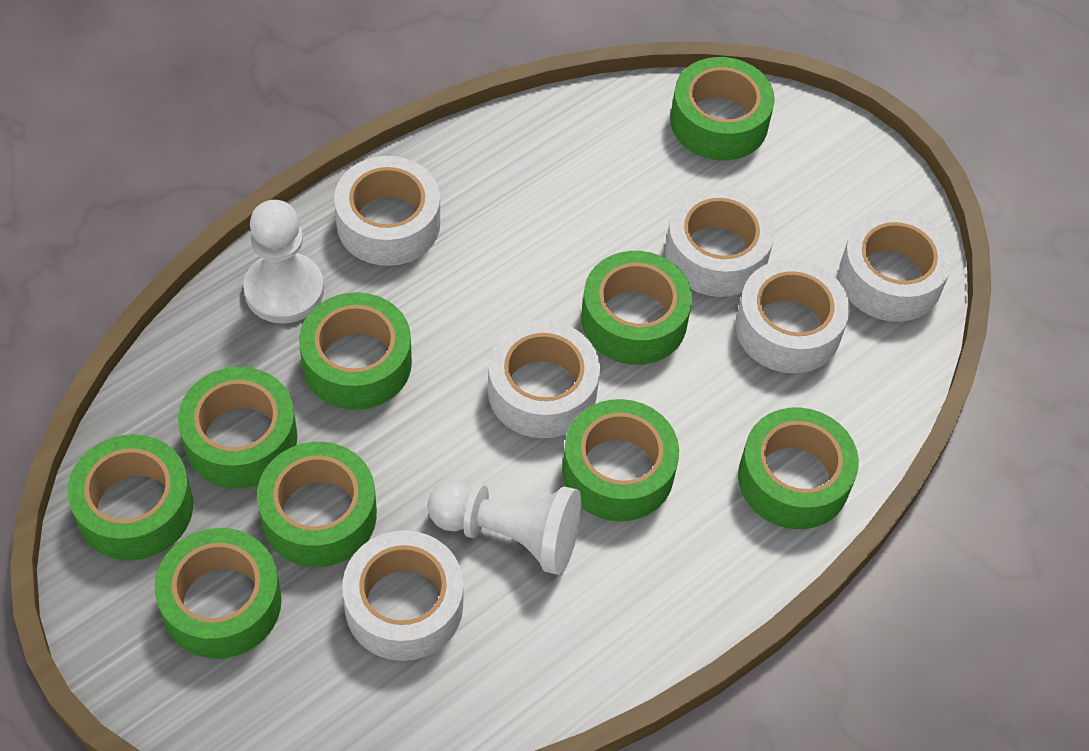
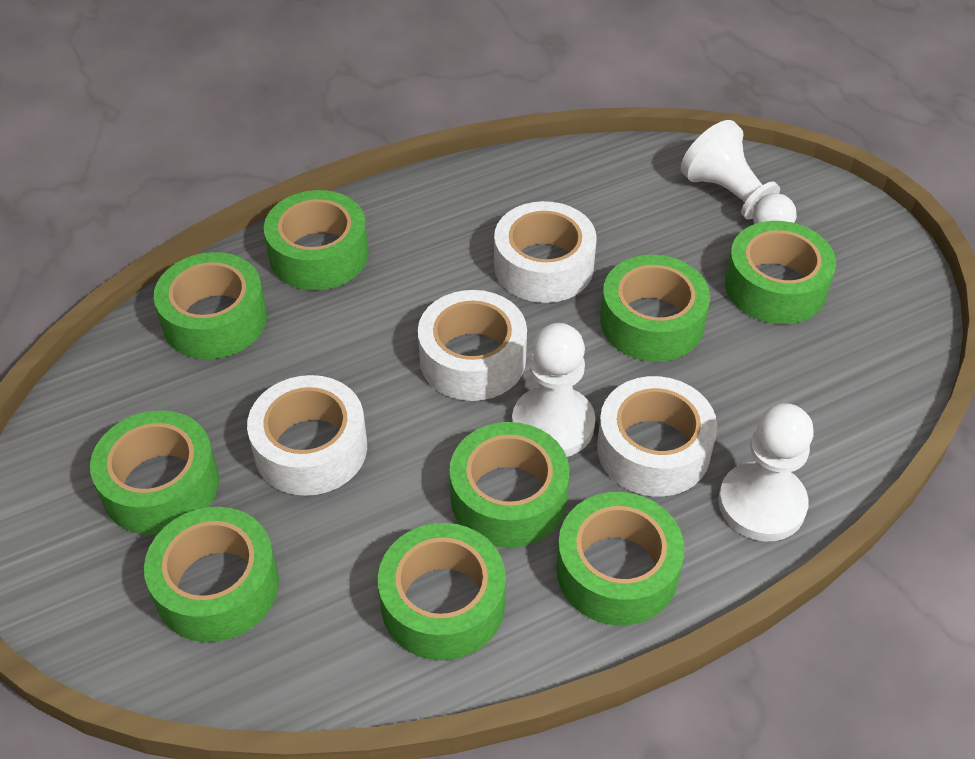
white pawn: 2 -> 3
white tape: 6 -> 4

